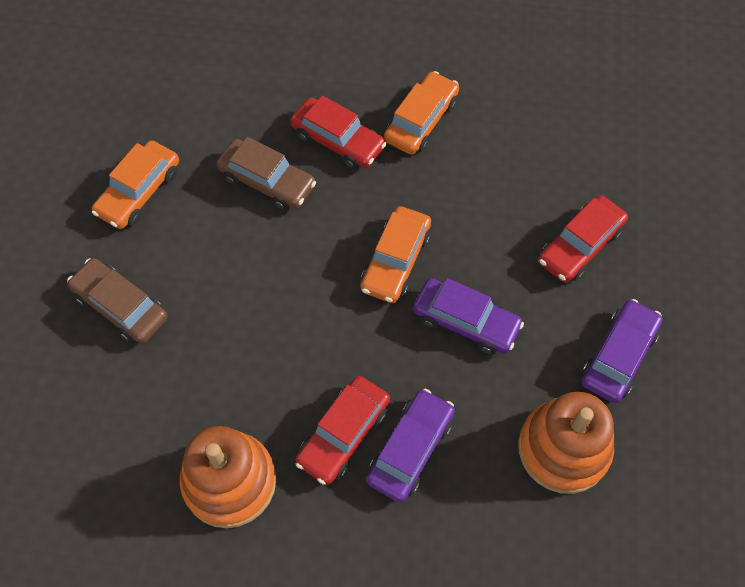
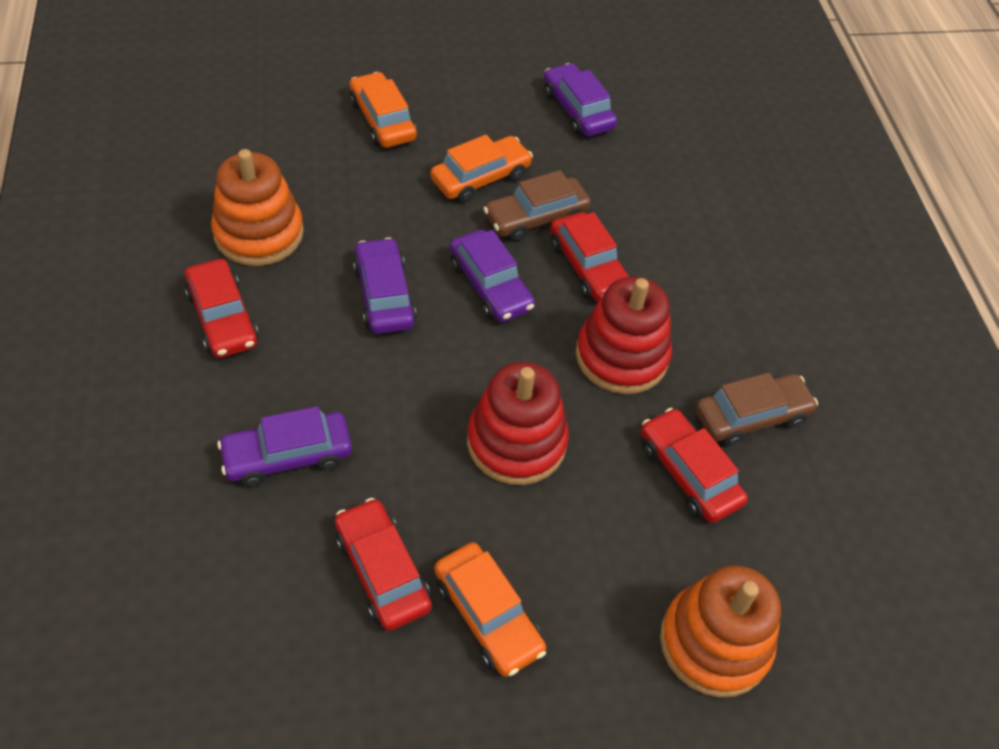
purple car: 3 -> 4
red car: 3 -> 4
red stacking toy: 0 -> 2

